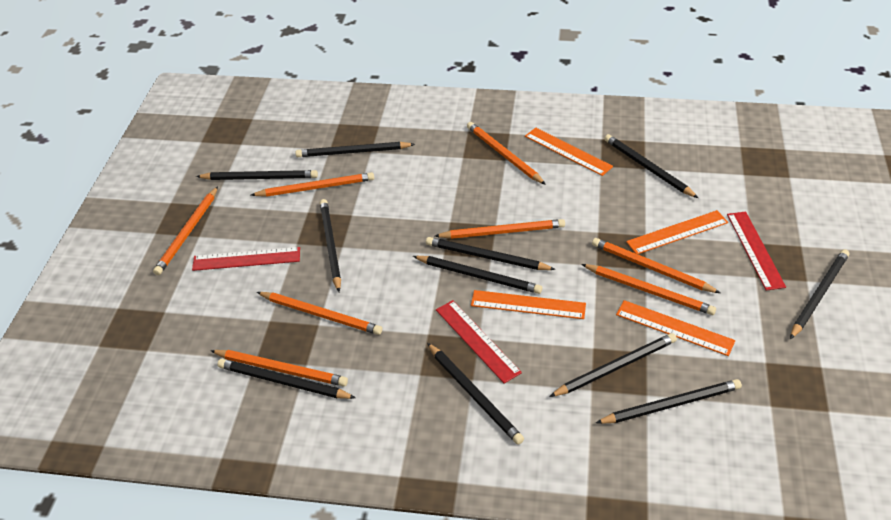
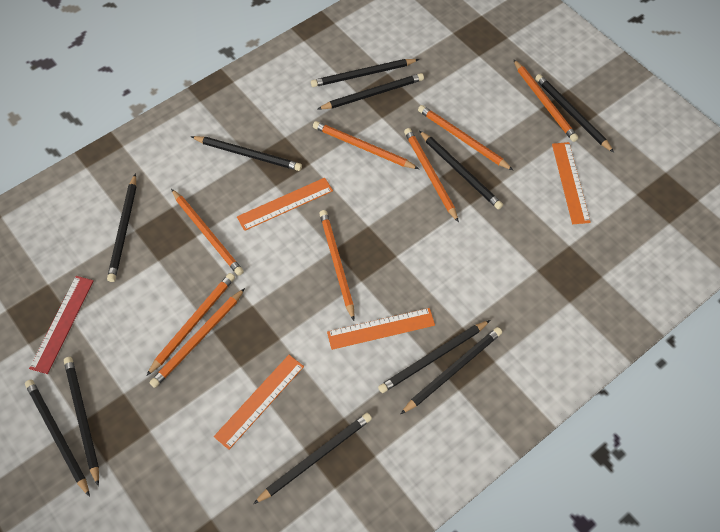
red ruler: 3 -> 1

